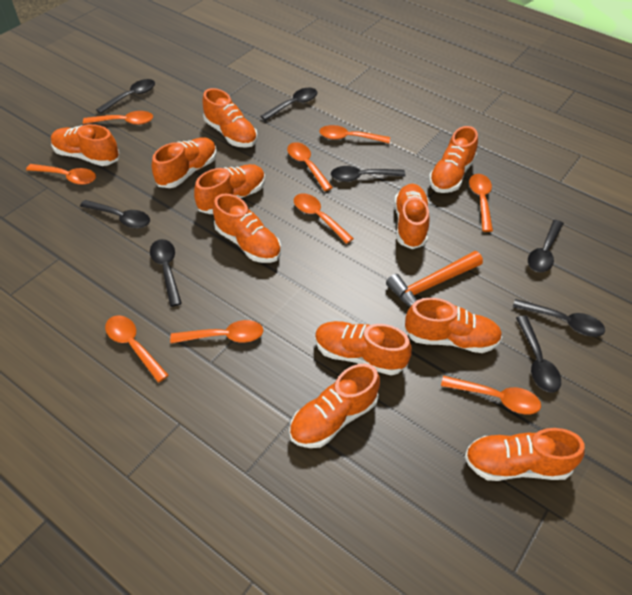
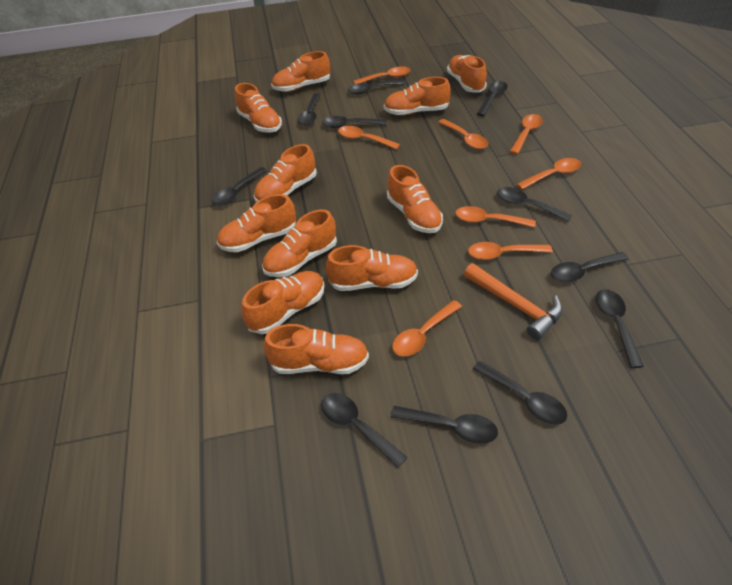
black spoon: 8 -> 11
orange spoon: 9 -> 8

